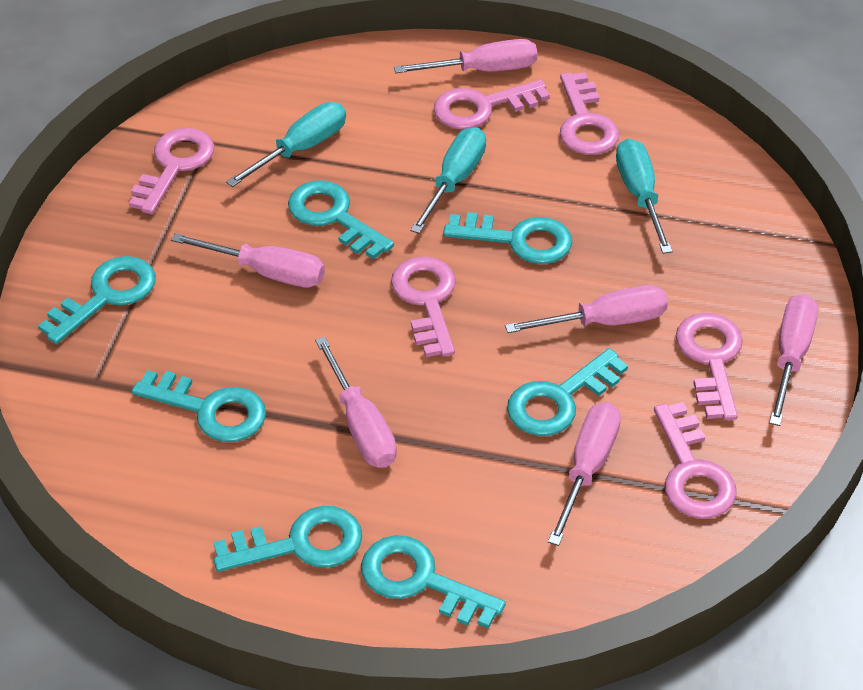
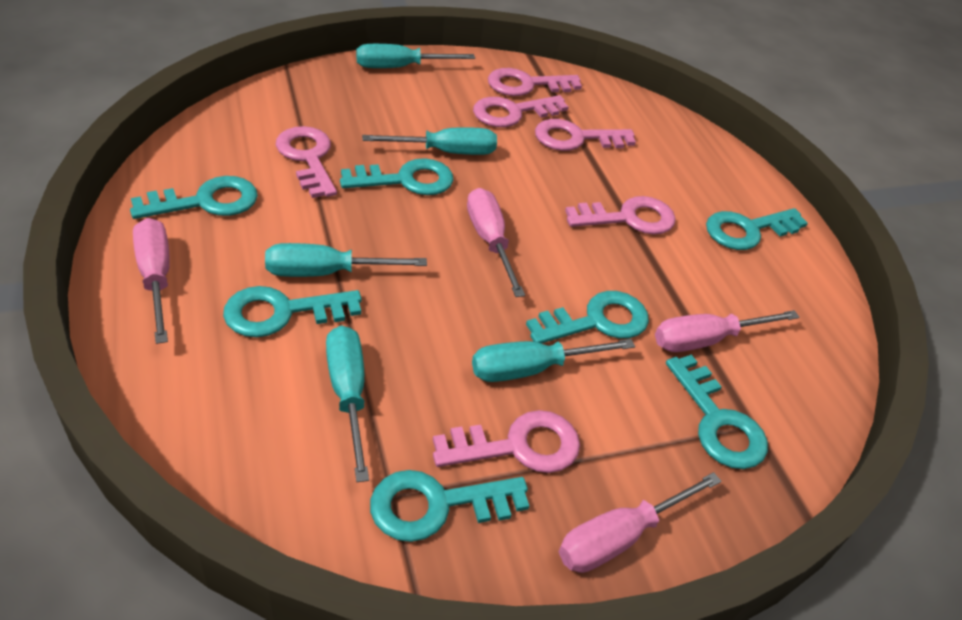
pink screwdriver: 6 -> 4
turquoise screwdriver: 3 -> 5

